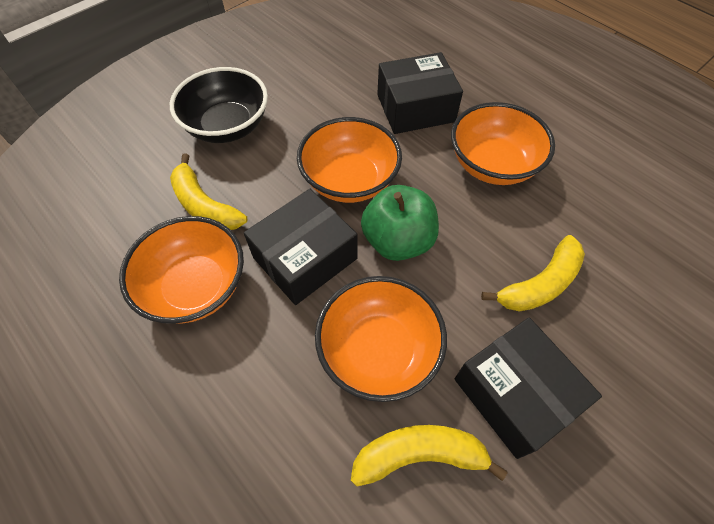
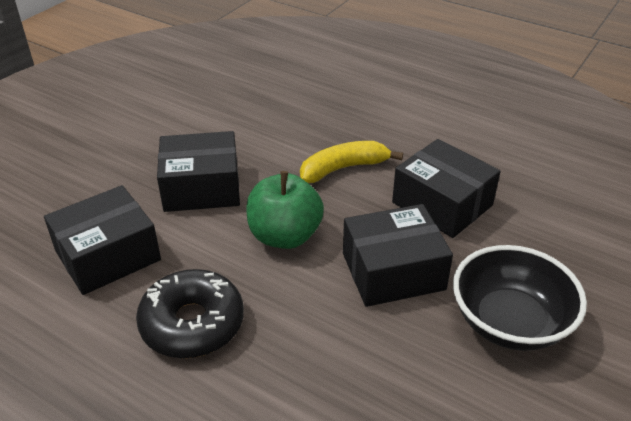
black box: 3 -> 4
black donut: 0 -> 1
orange bowl: 4 -> 0
yellow banana: 3 -> 1

